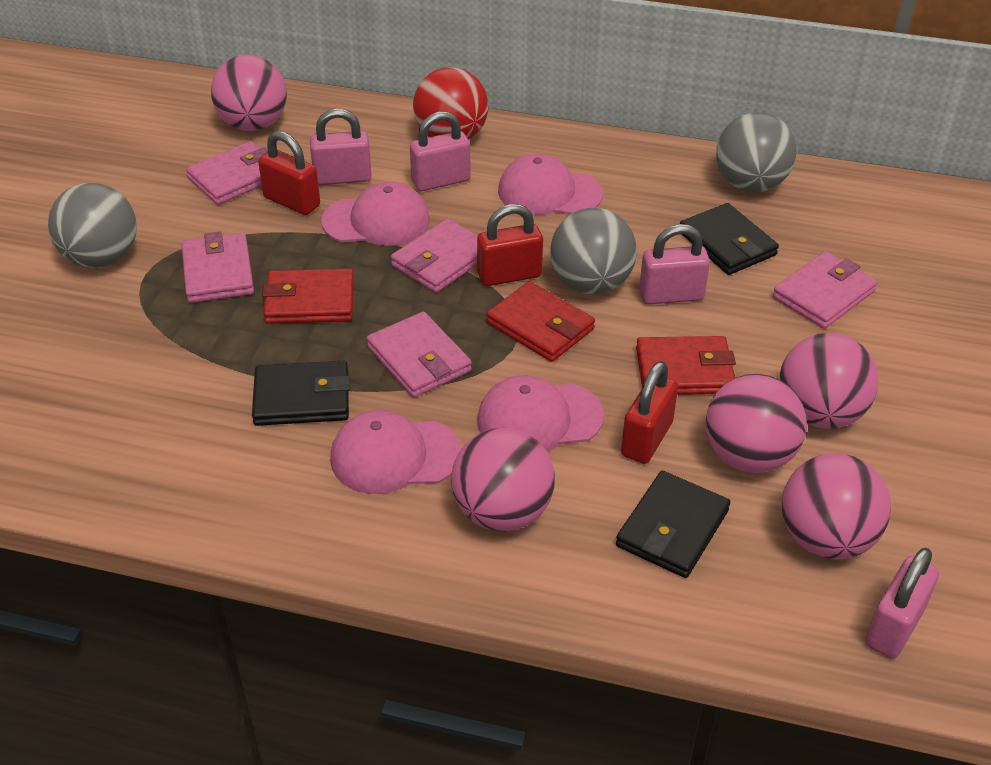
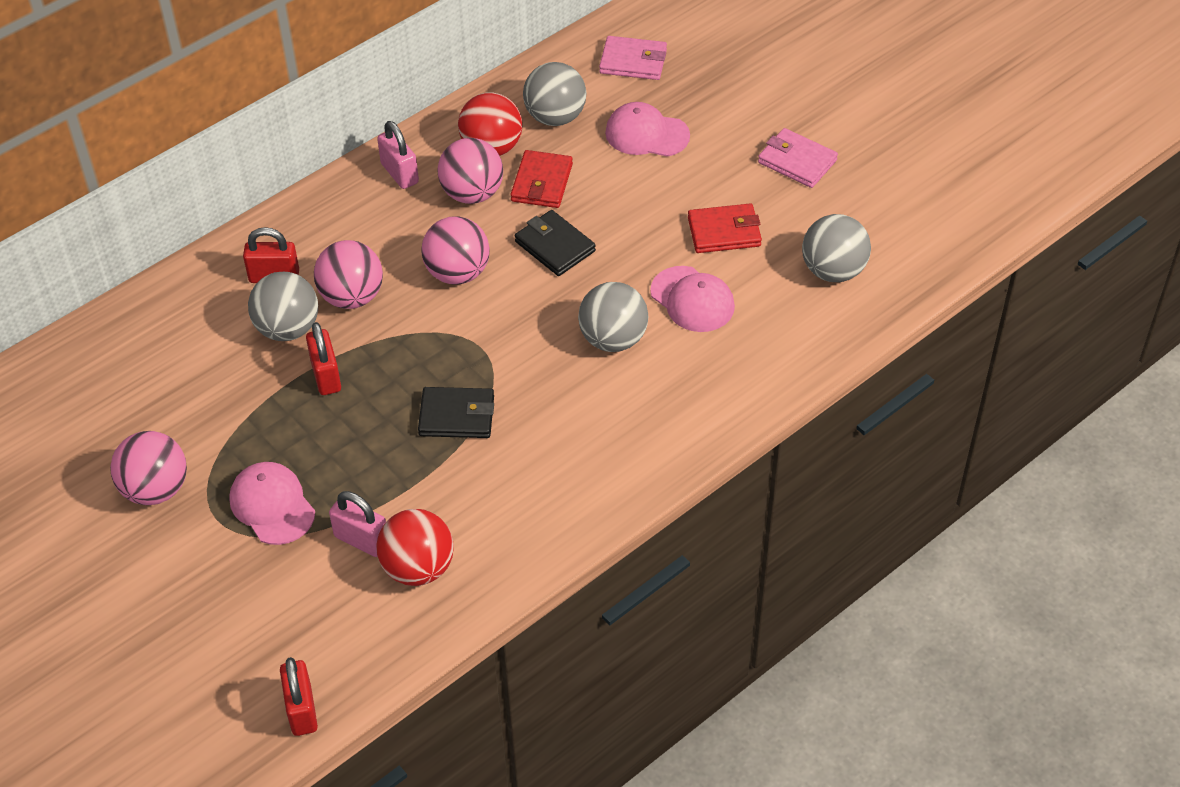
black wallet: 3 -> 2
grey ball: 3 -> 4
pink ball: 5 -> 4
pink cap: 4 -> 3
pink padlock: 4 -> 2
pink wallet: 5 -> 2
red ball: 1 -> 2
red wallet: 3 -> 2

